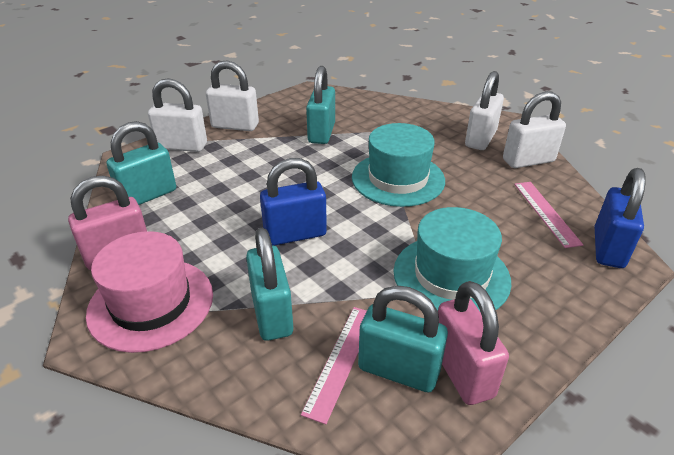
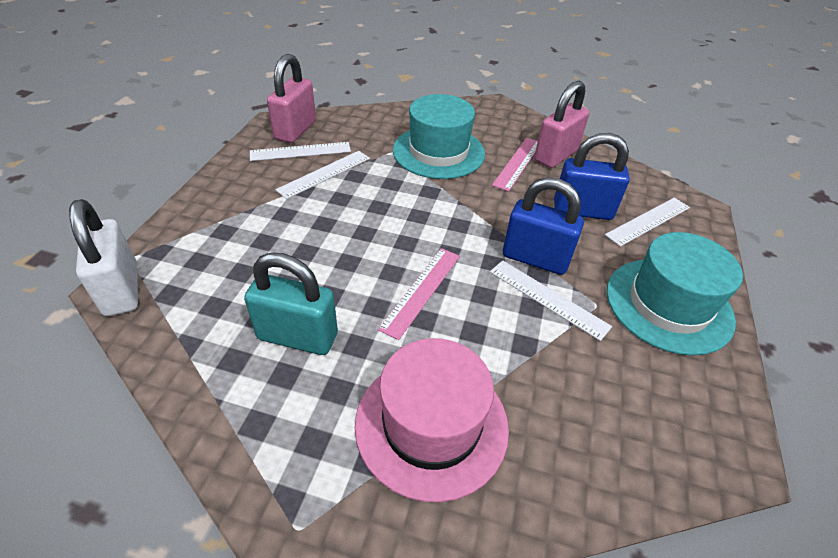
turquoise padlock: 4 -> 1
white padlock: 4 -> 1
white ruler: 0 -> 4

